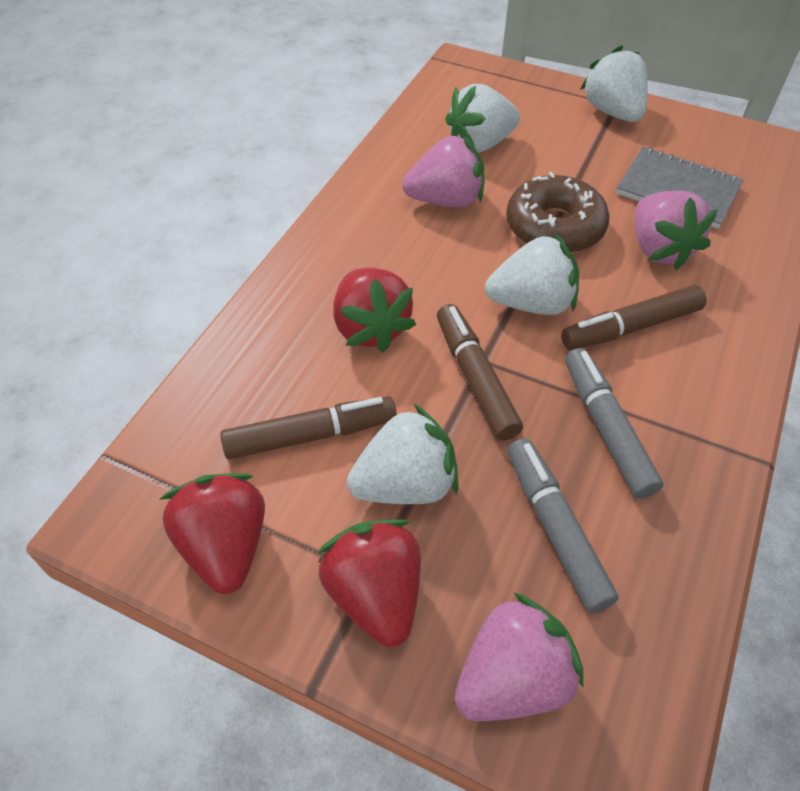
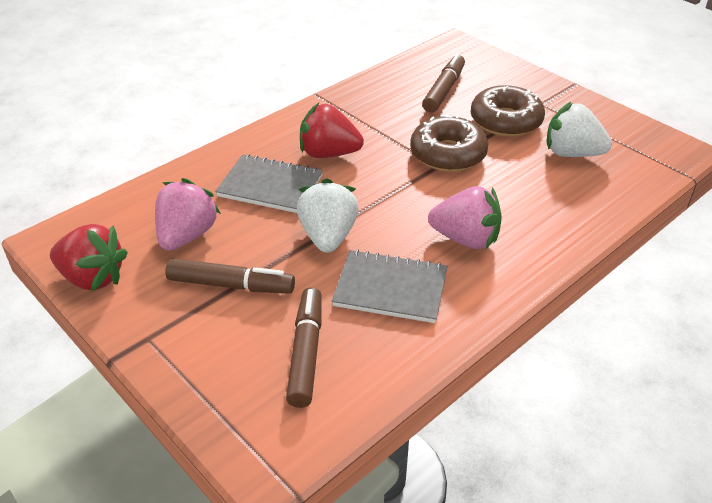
brown donut: 1 -> 2
grey marker: 2 -> 0
grey notebook: 1 -> 2
pink strawberry: 3 -> 2
red strawberry: 3 -> 2
white strawberry: 4 -> 2

